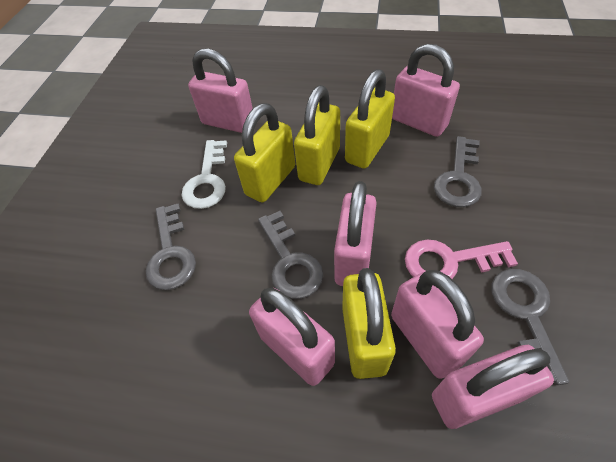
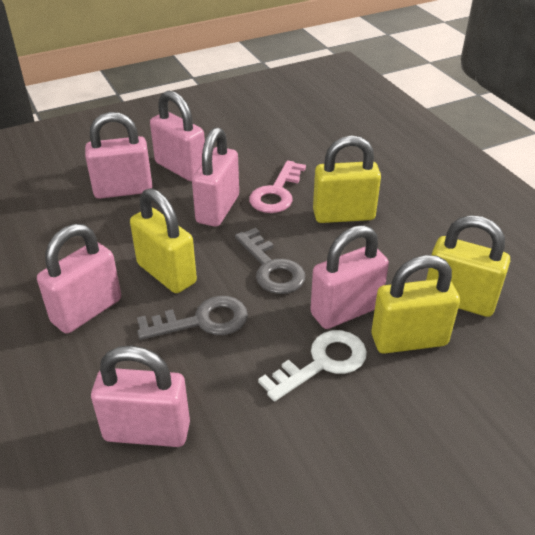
grey key: 4 -> 2

